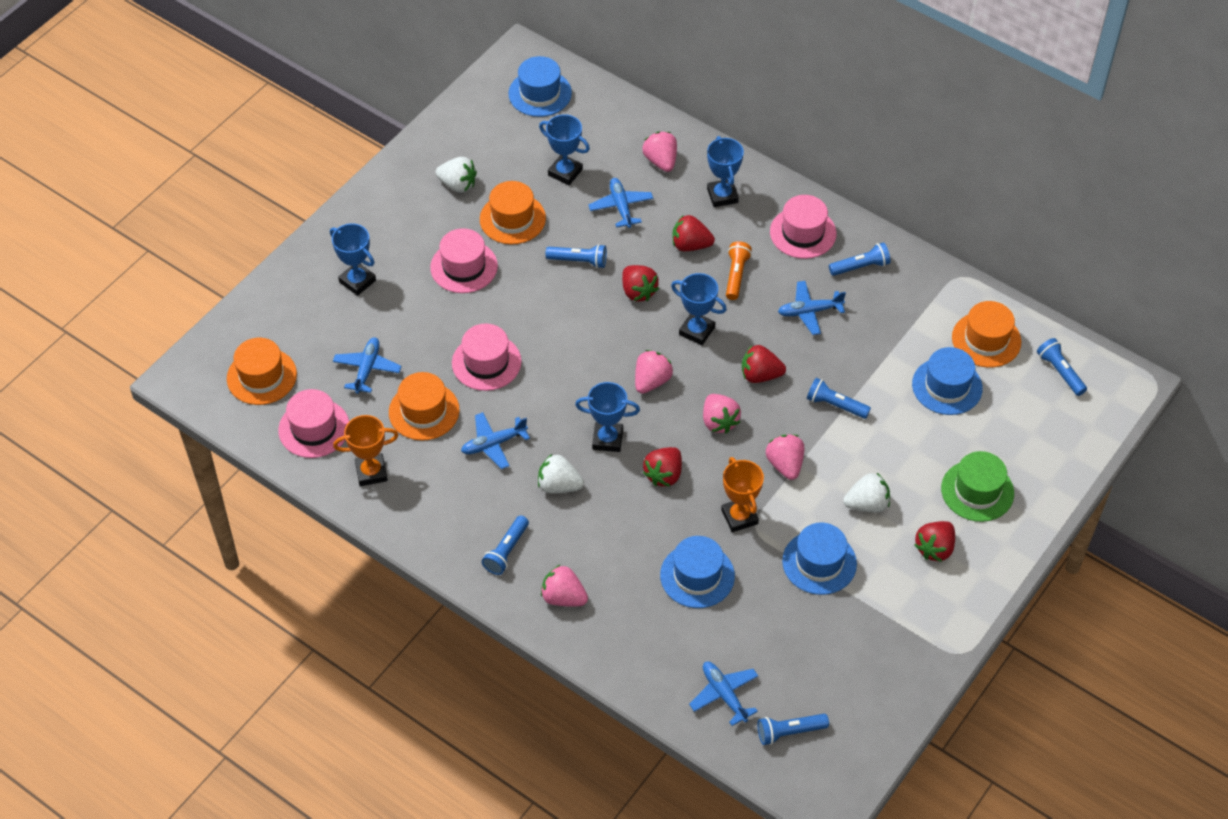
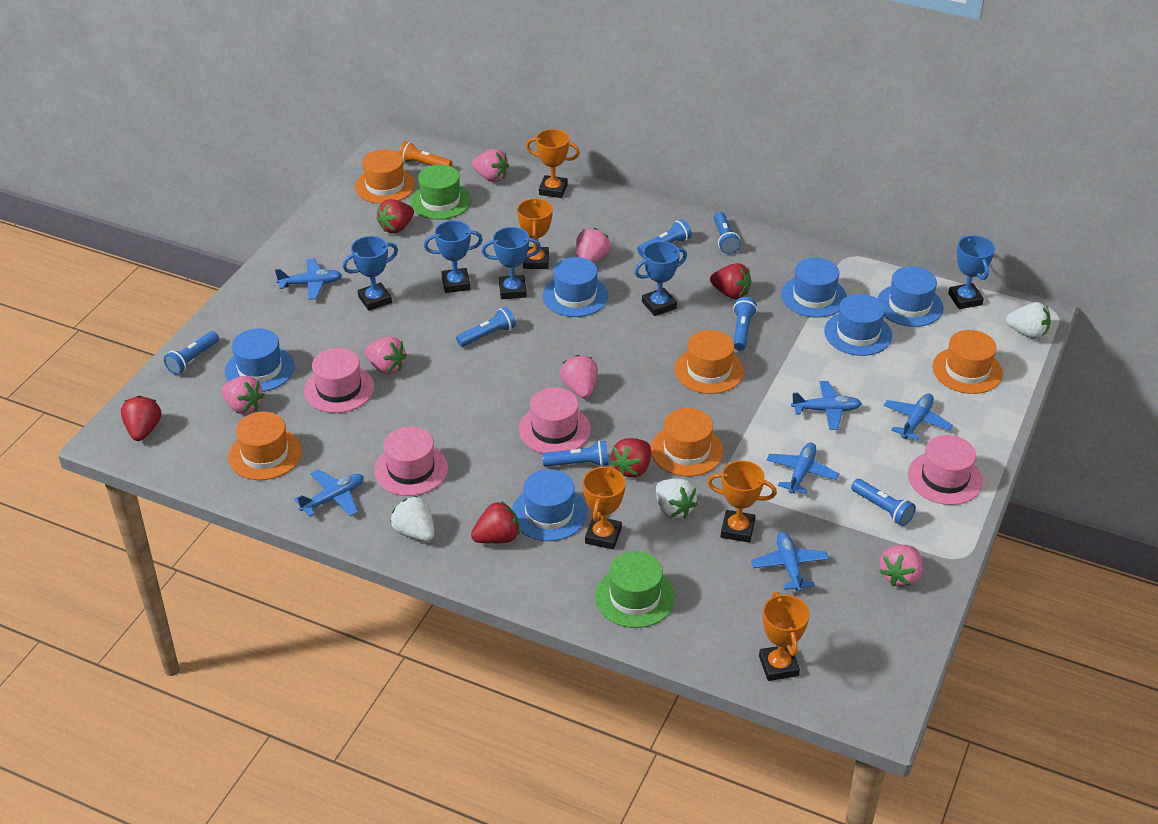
blue flashlight: 6 -> 7
blue hat: 4 -> 6
blue plane: 5 -> 6
green hat: 1 -> 2
orange hat: 4 -> 5
orange trophy: 2 -> 5
pink strawberry: 5 -> 6

